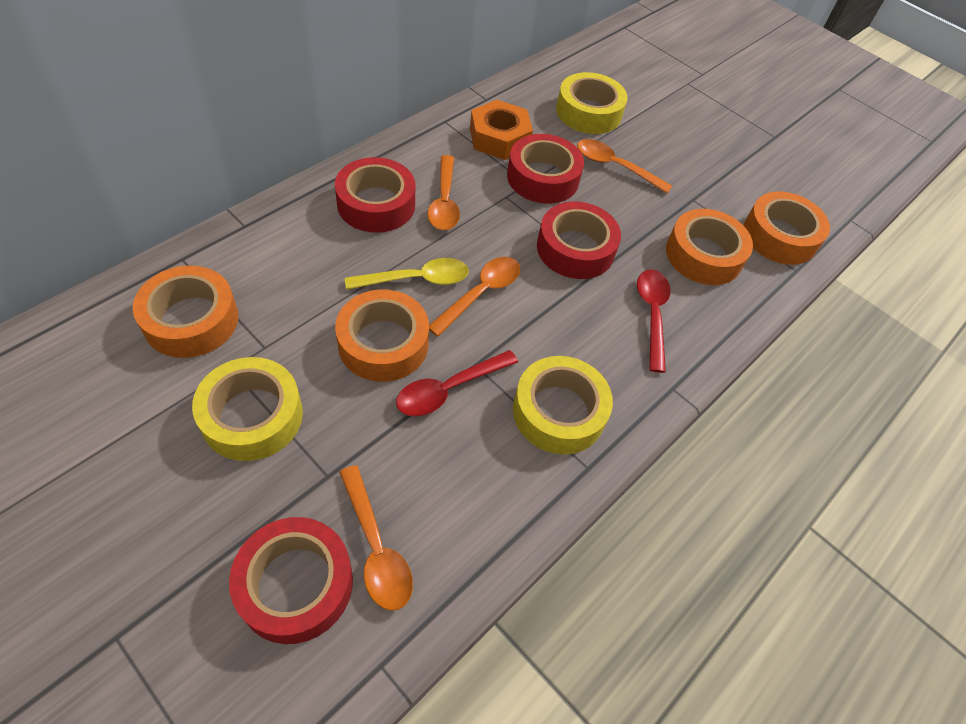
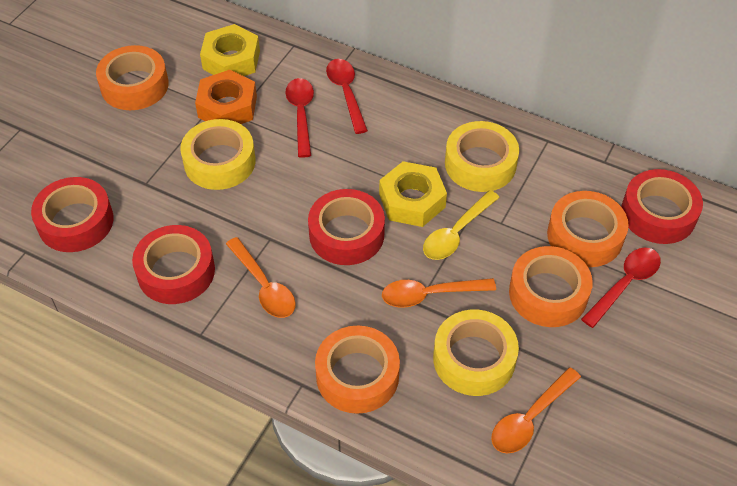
orange spoon: 4 -> 3
red spoon: 2 -> 3
yellow nut: 0 -> 2

